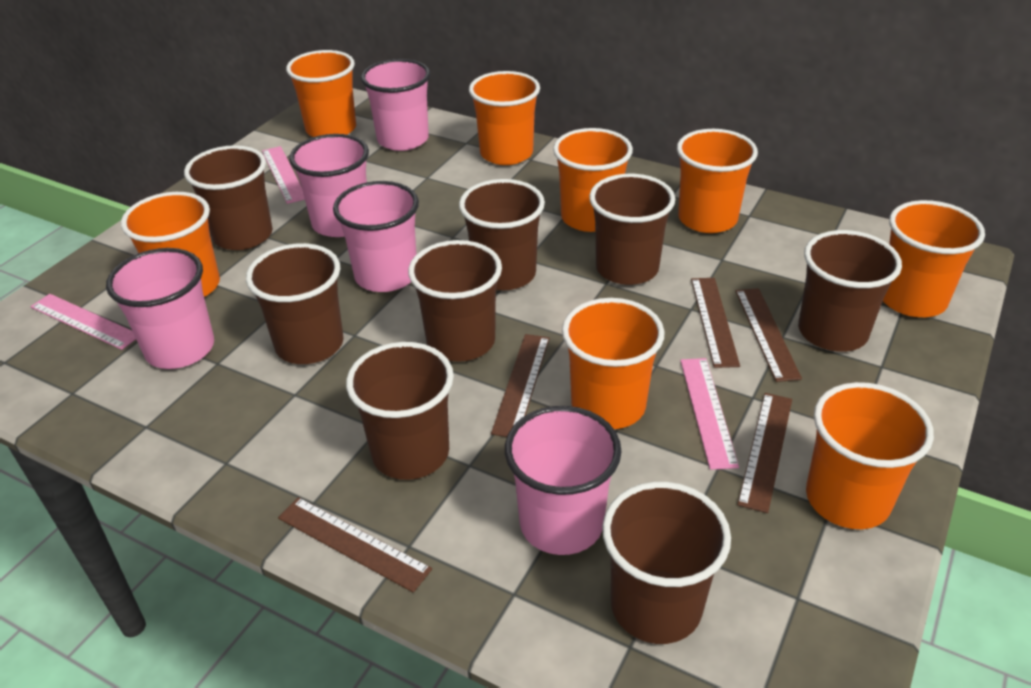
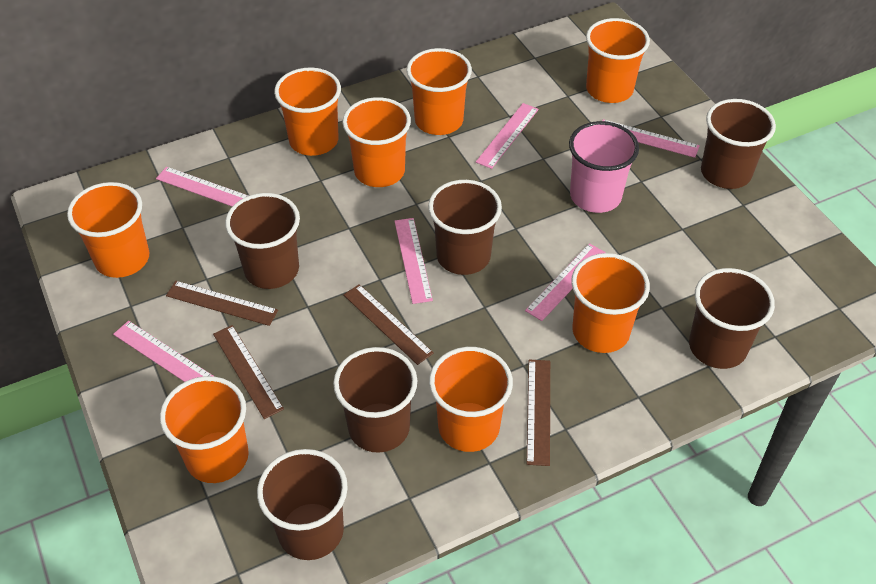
brown cup: 8 -> 6
brown ruler: 5 -> 4
pink cup: 5 -> 1
pink ruler: 3 -> 6

